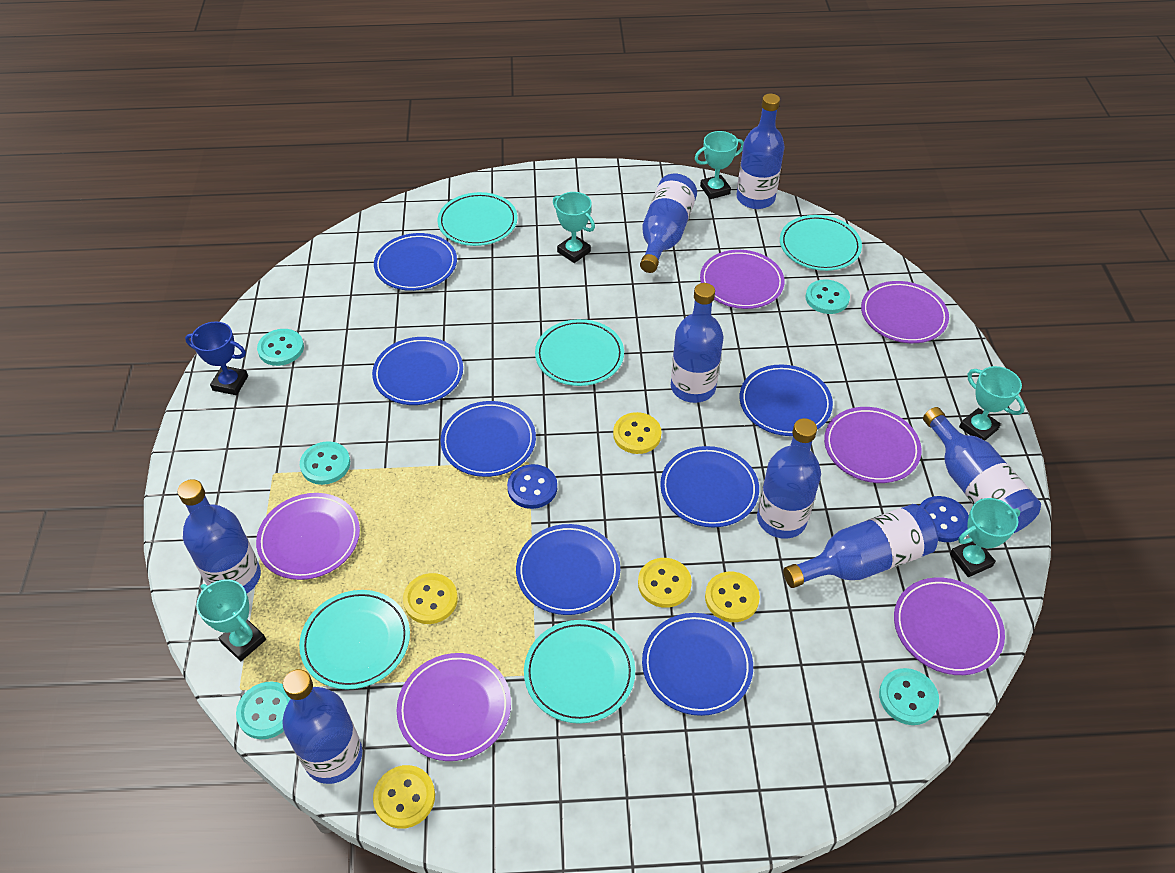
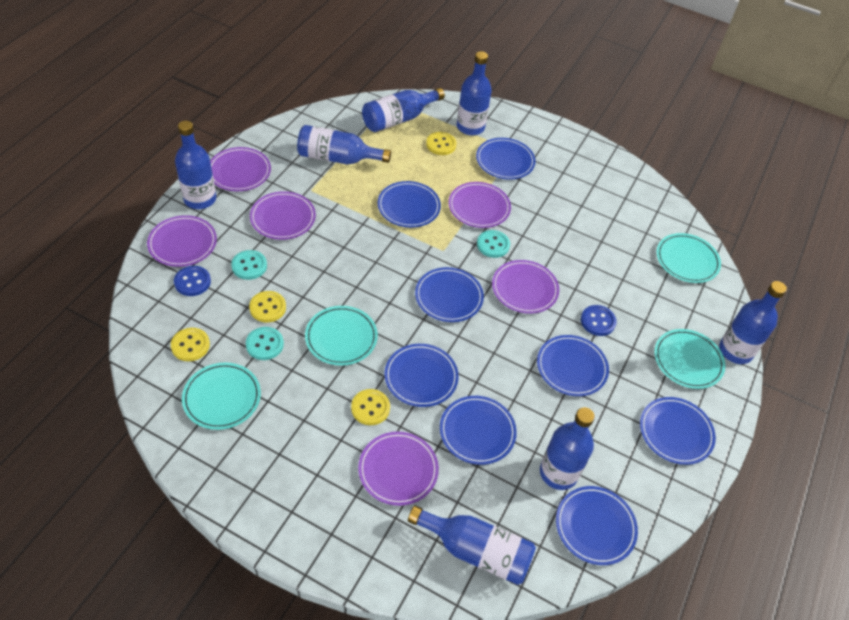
blue bottle: 8 -> 7
blue plate: 7 -> 8
blue trophy: 1 -> 0
turquoise button: 5 -> 3
turquoise plate: 5 -> 4
turquoise trophy: 5 -> 0
yellow button: 5 -> 4

